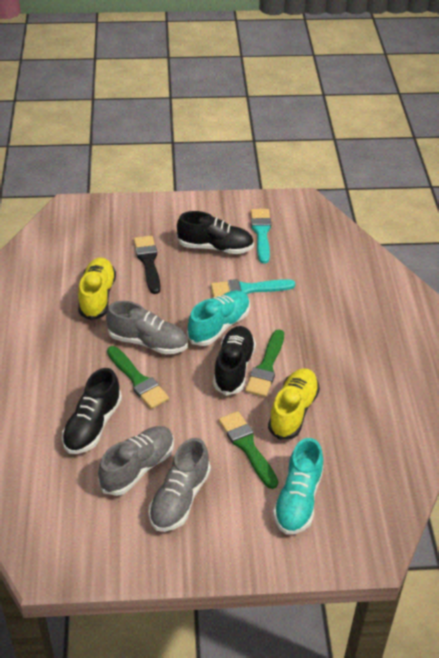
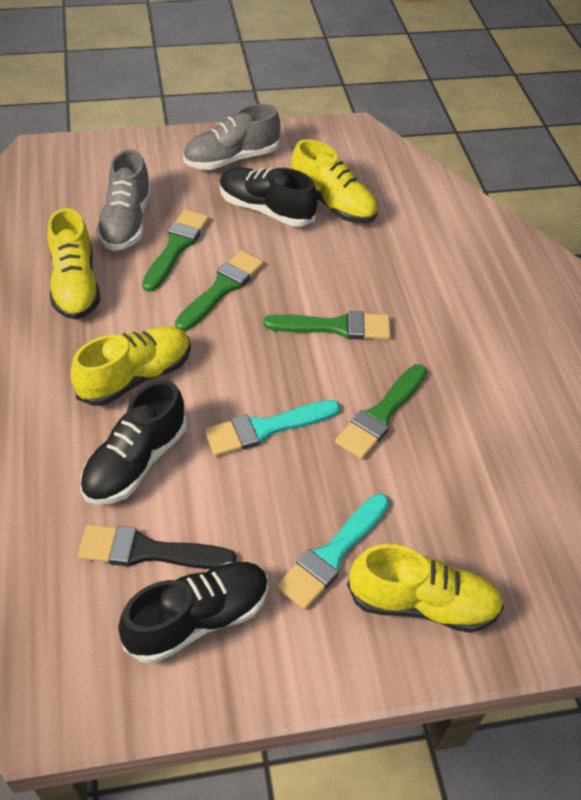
green brush: 3 -> 4
grey shoe: 3 -> 2
turquoise shoe: 2 -> 0
yellow shoe: 2 -> 4

